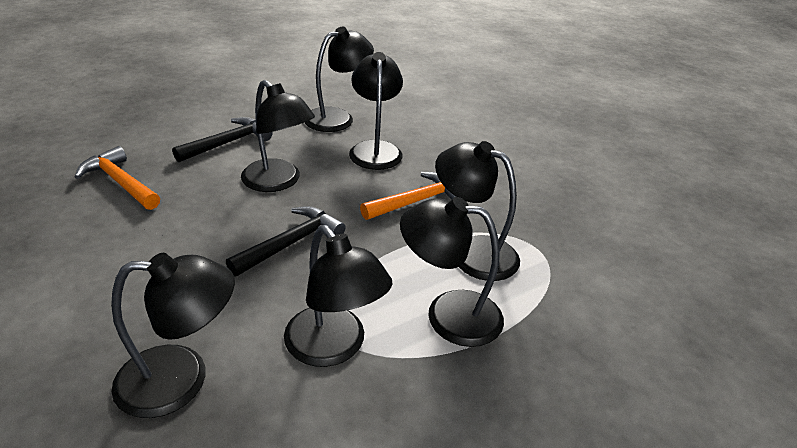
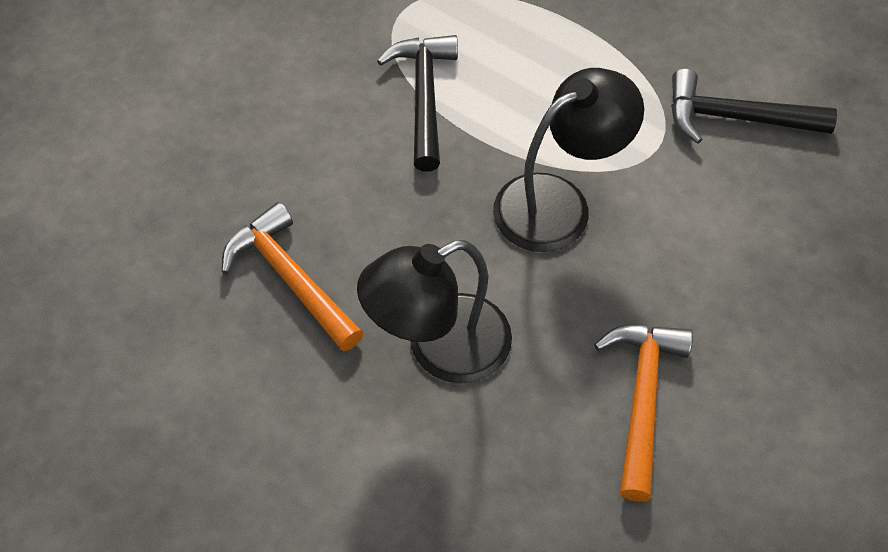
black lamp: 7 -> 2

